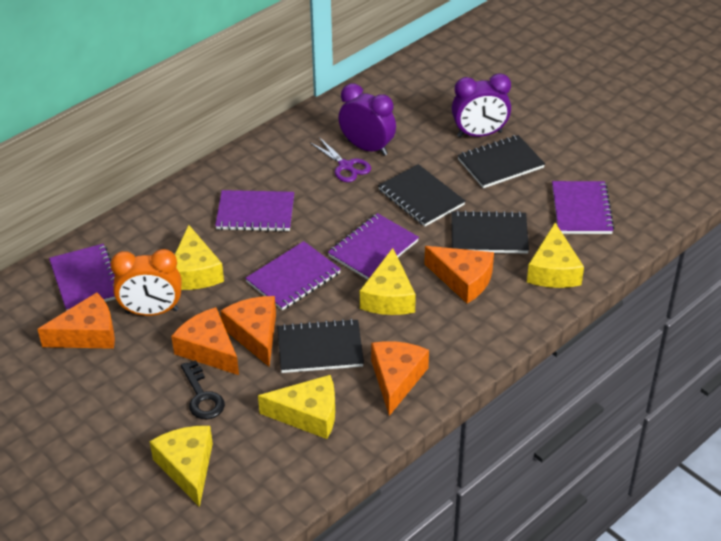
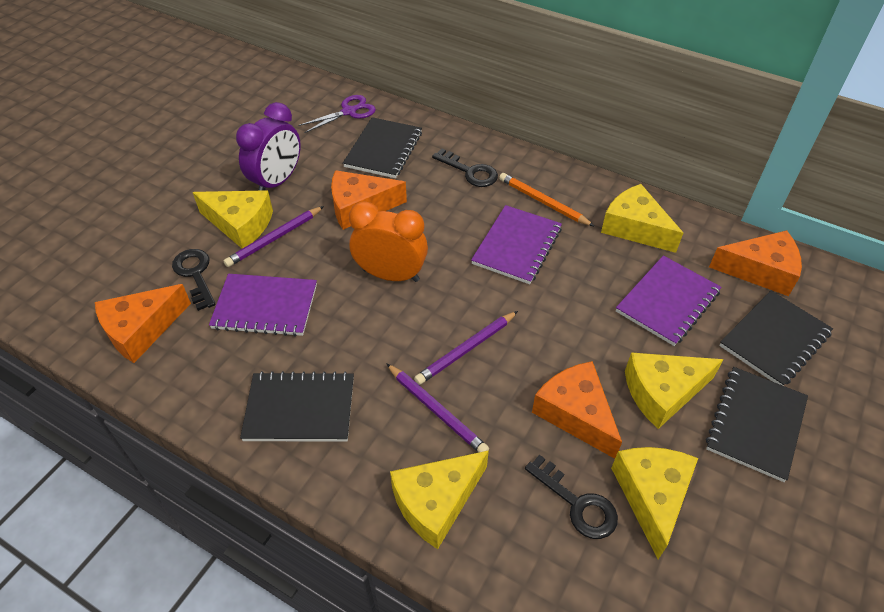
black key: 1 -> 3
orange cheese: 5 -> 4
orange pencil: 0 -> 1
purple clock: 2 -> 1
purple notebook: 5 -> 3
purple pencil: 0 -> 3

